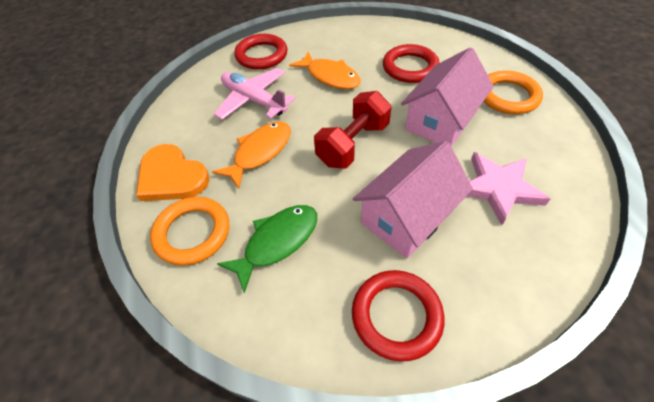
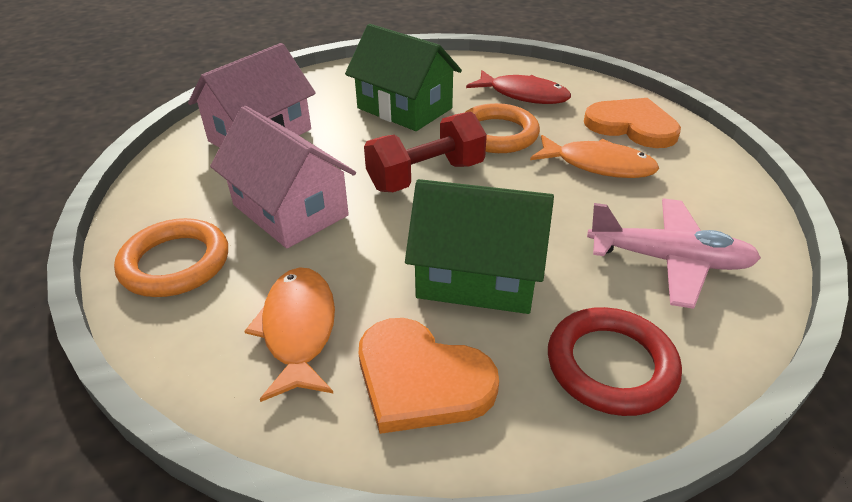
green fish: 1 -> 0
green house: 0 -> 2
orange heart: 1 -> 2
pink star: 1 -> 0
red fish: 0 -> 1
red ring: 3 -> 1

